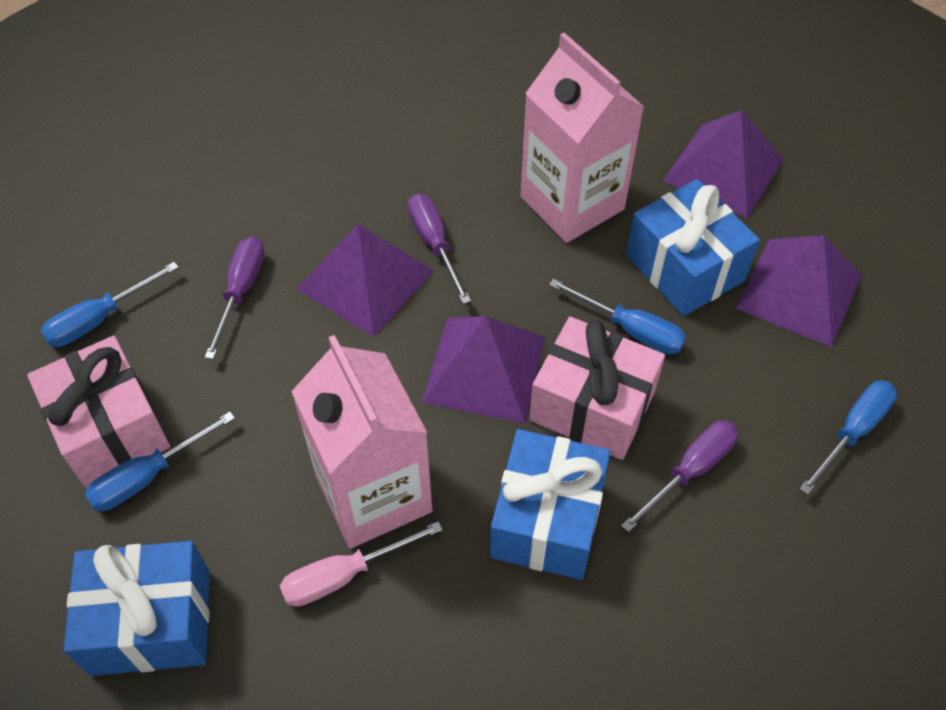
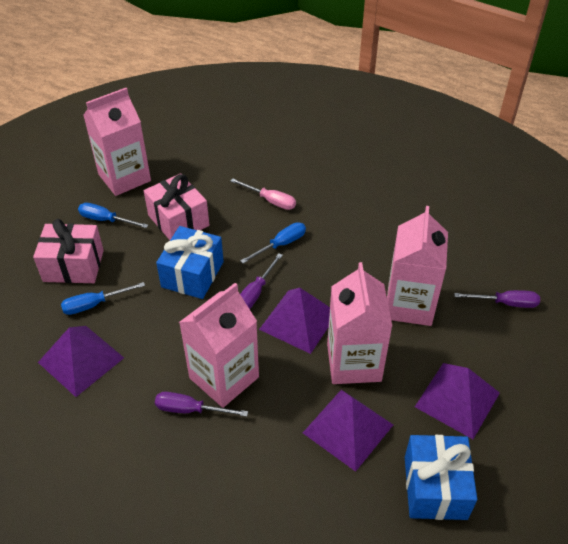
blue gift: 3 -> 2
blue screwdriver: 4 -> 3
pink carton: 2 -> 4

